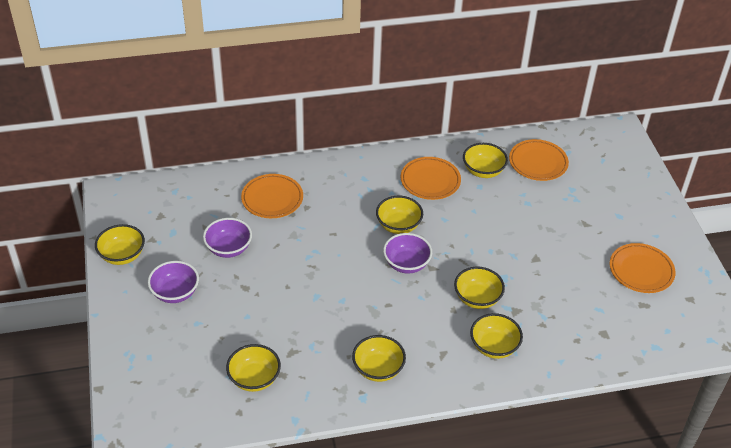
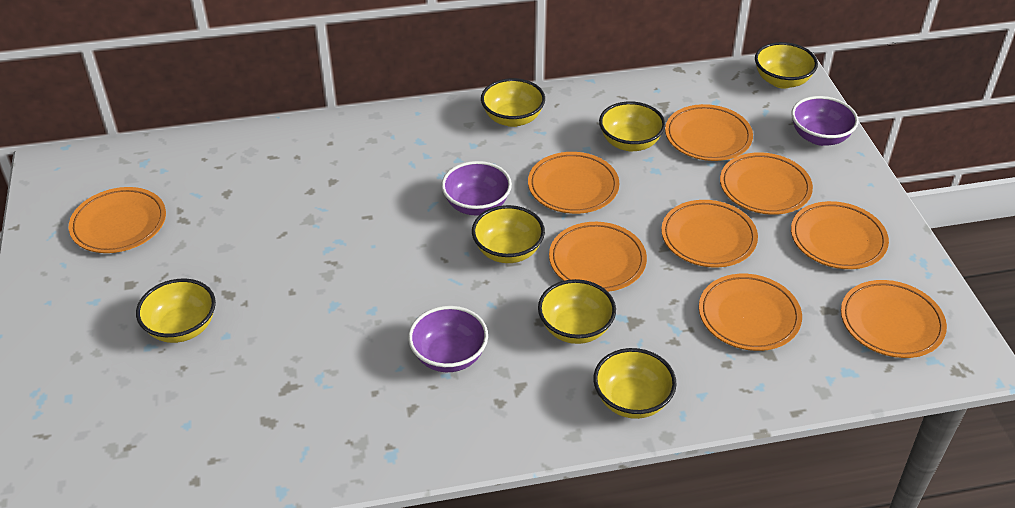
orange plate: 4 -> 9

